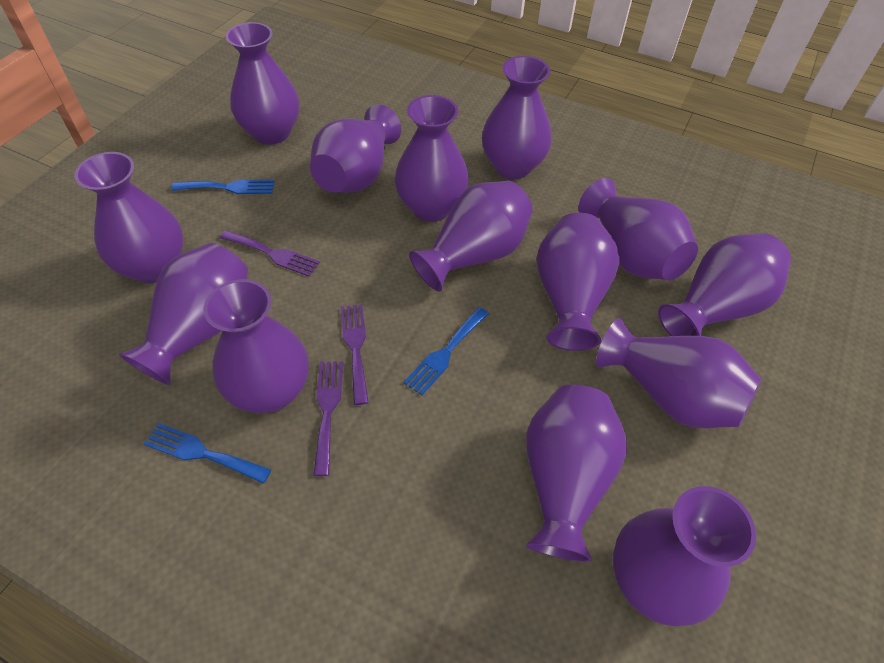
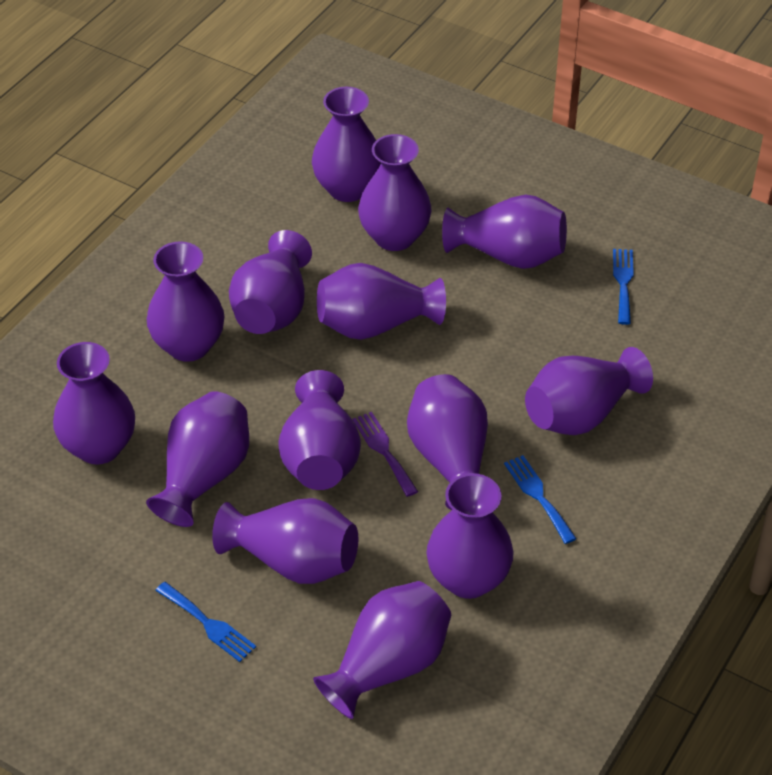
purple fork: 3 -> 1

